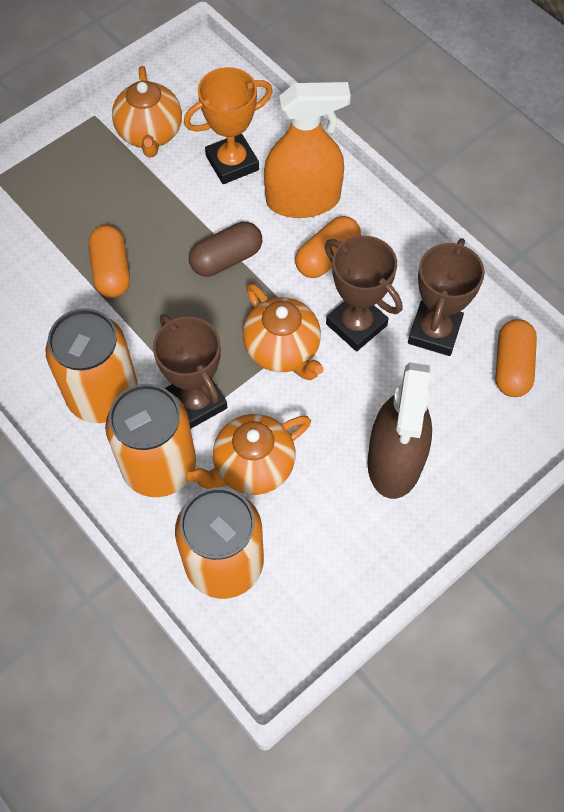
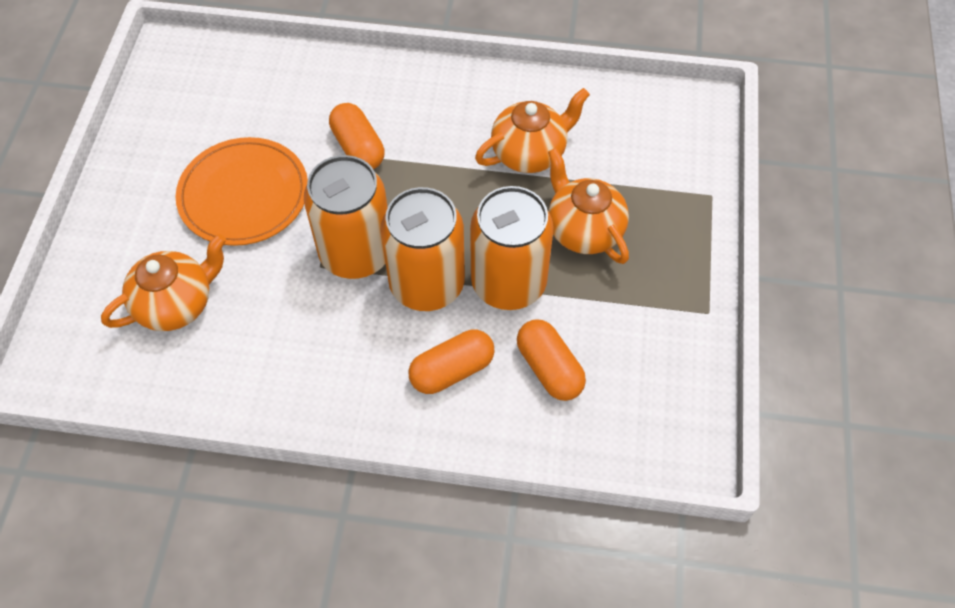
brown capsule: 1 -> 0
brown spray bottle: 1 -> 0
brown trophy: 3 -> 0
orange plate: 0 -> 1
orange spray bottle: 1 -> 0
orange trophy: 1 -> 0

